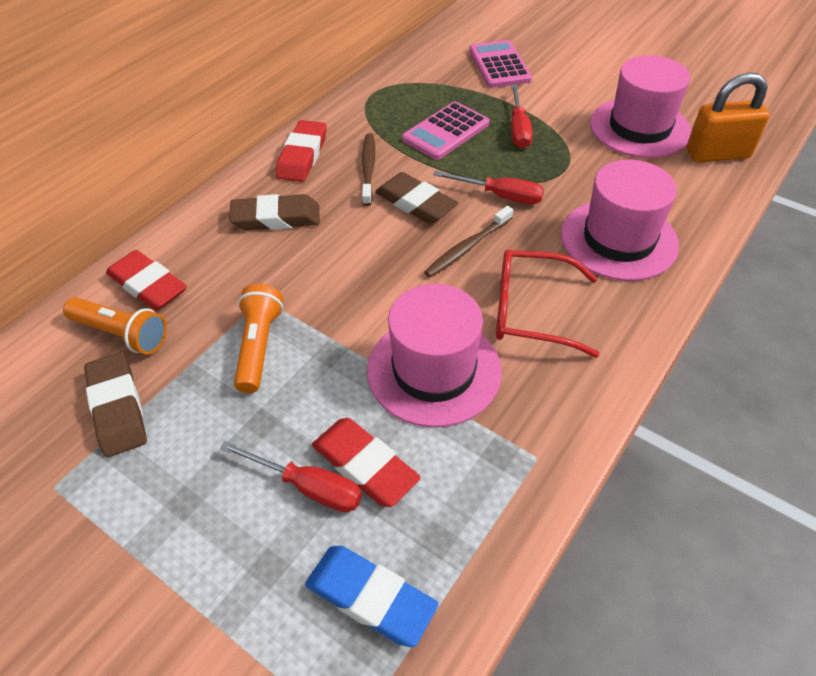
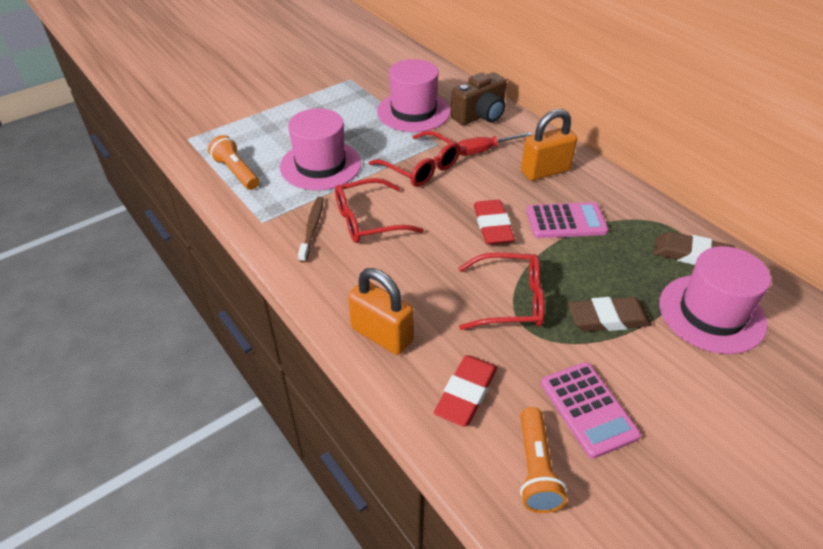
blue eraser: 1 -> 0
brown camera: 0 -> 1
brown eraser: 3 -> 2
brown toothbrush: 2 -> 1
orange padlock: 1 -> 2
red eraser: 3 -> 2
red glasses: 1 -> 3
red screwdriver: 3 -> 1

